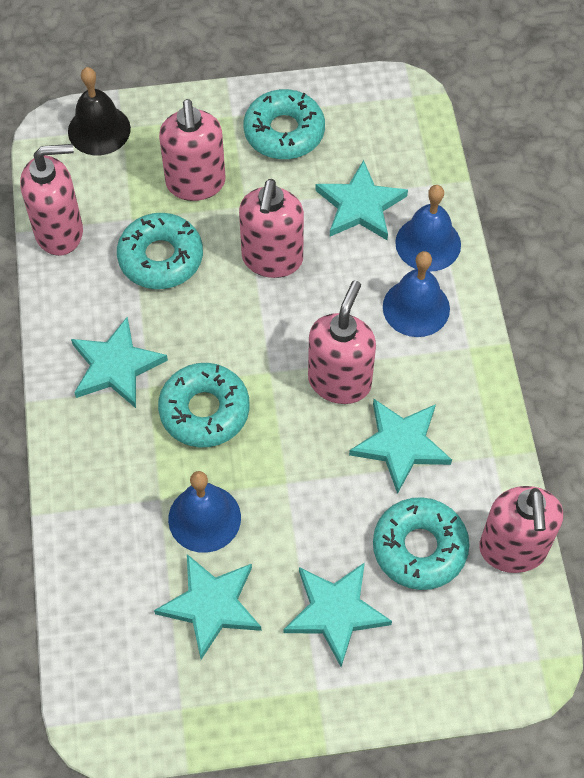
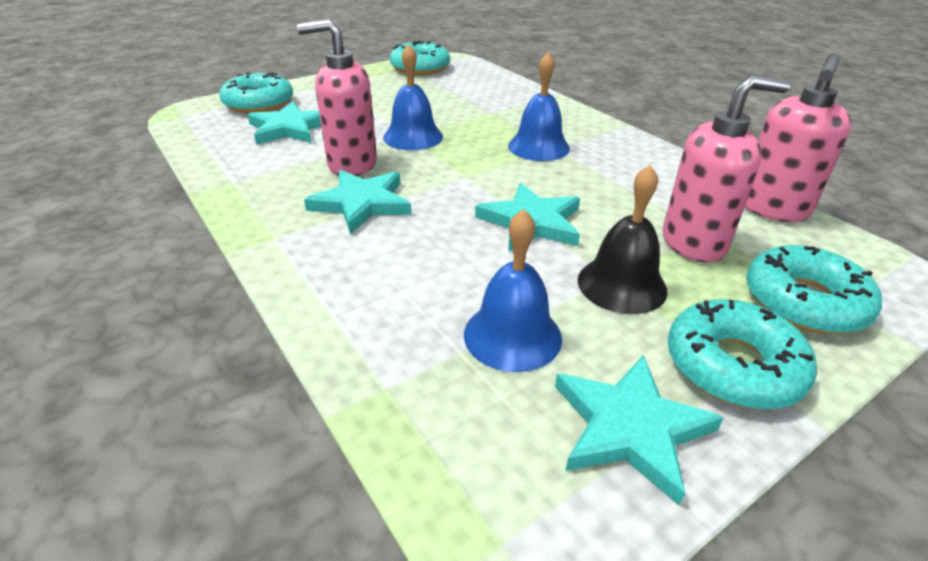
pink soap dispenser: 5 -> 3
turquoise star: 5 -> 4

